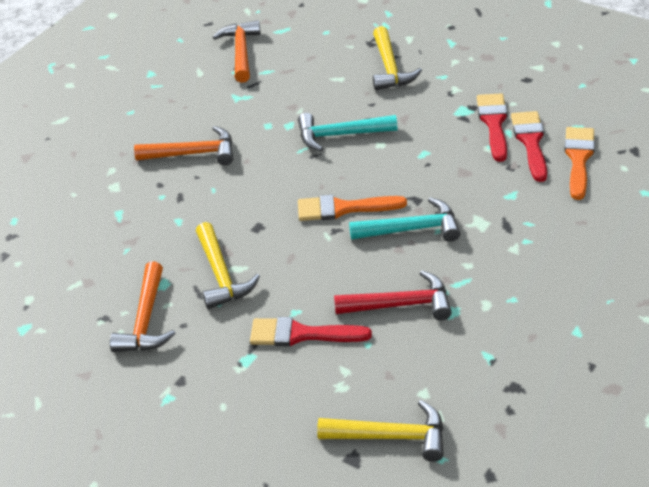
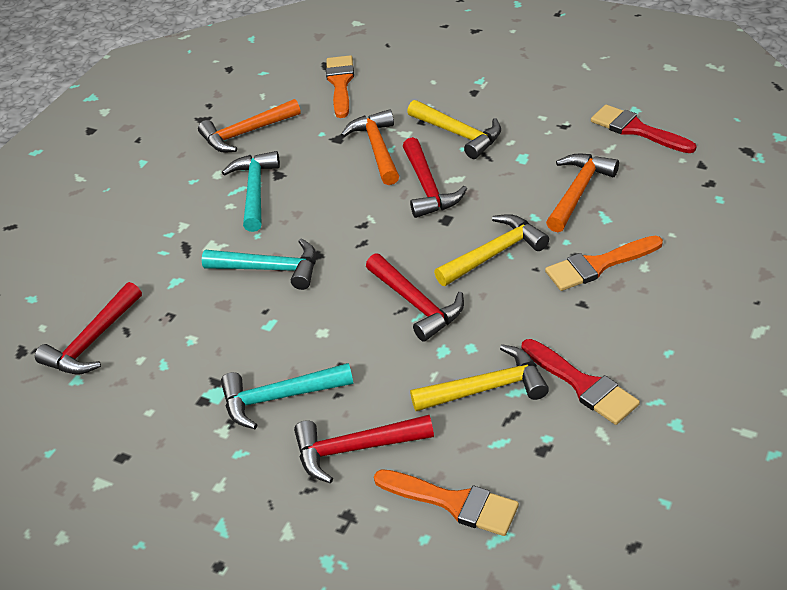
orange brush: 2 -> 3
red brush: 3 -> 2
red hammer: 1 -> 4
turquoise hammer: 2 -> 3

